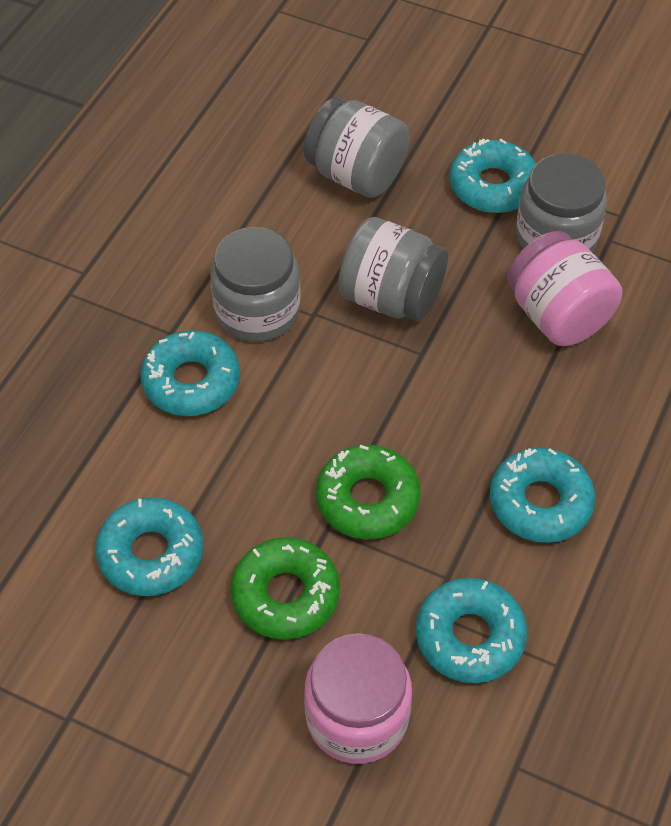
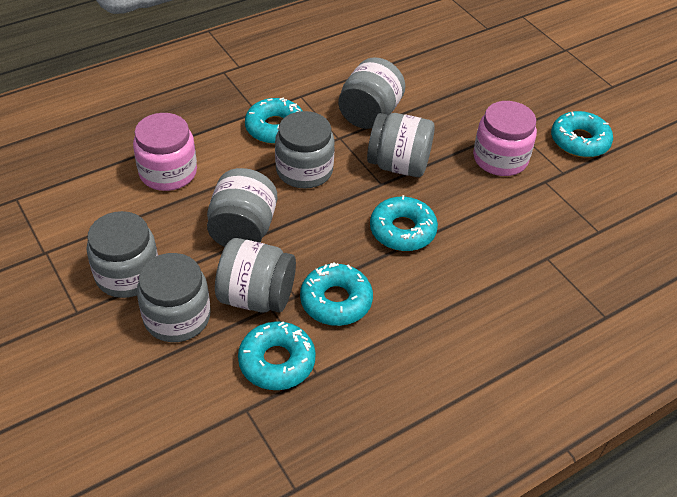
green donut: 2 -> 0
grey jar: 4 -> 7

